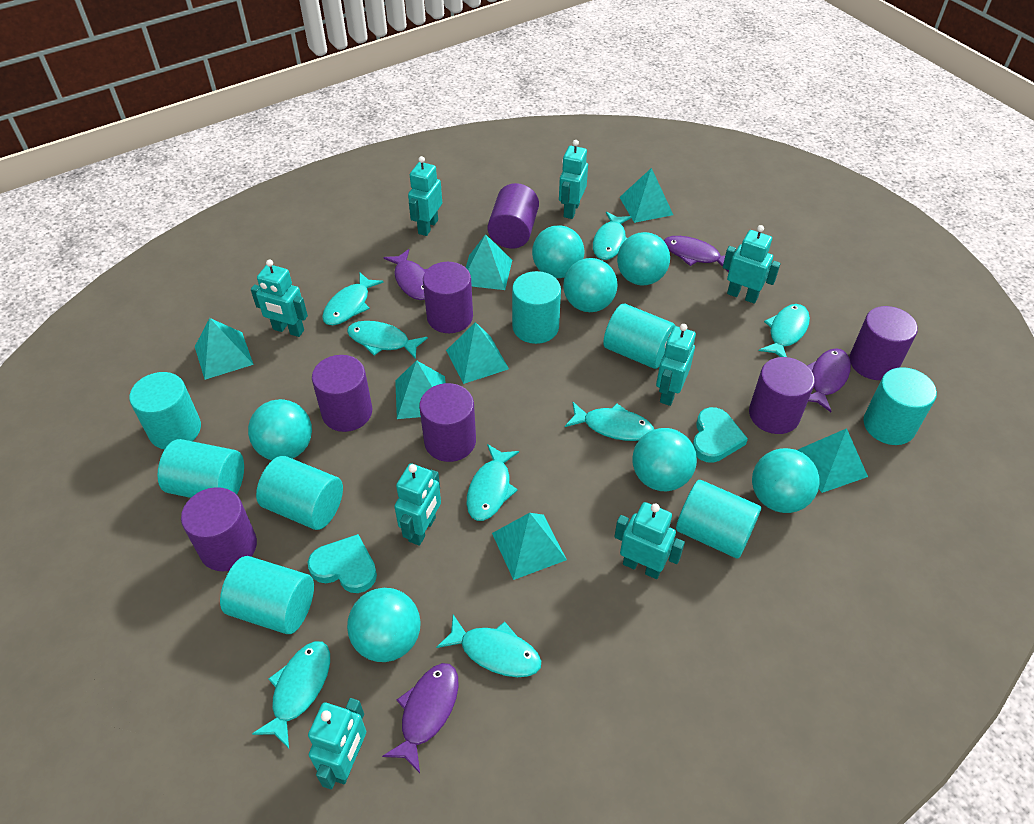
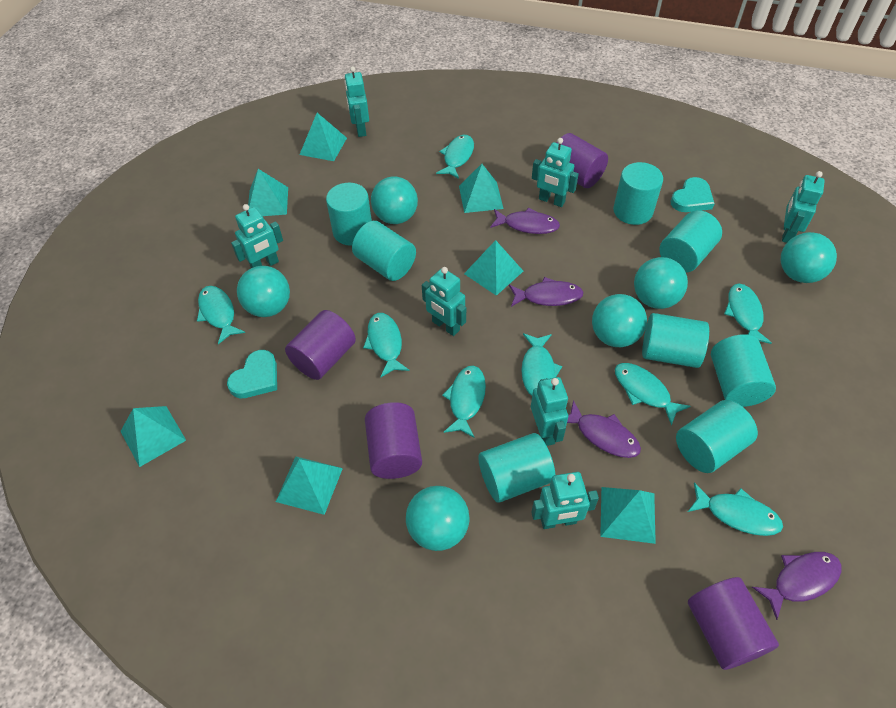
purple cylinder: 7 -> 4
turquoise ball: 7 -> 6
turquoise robot: 8 -> 7

